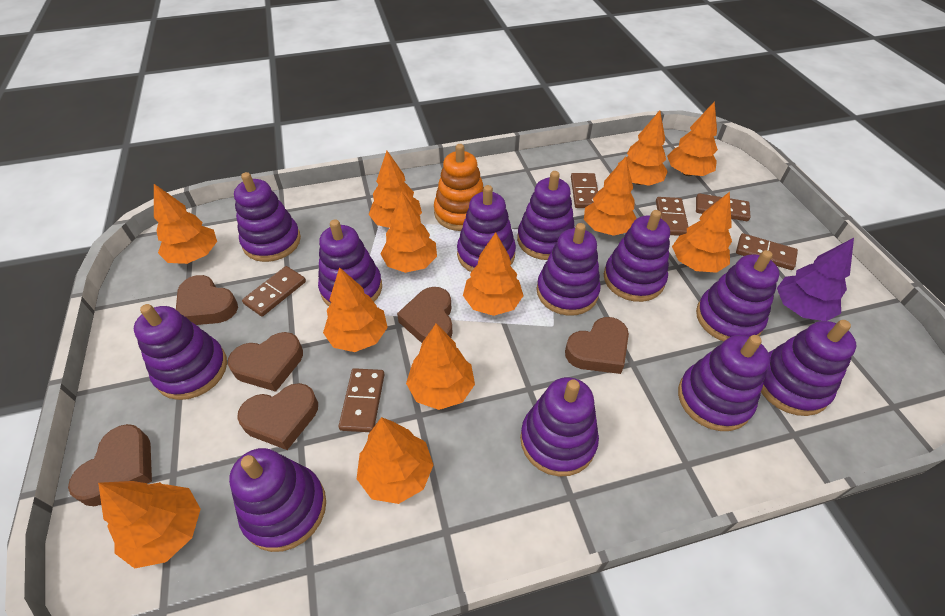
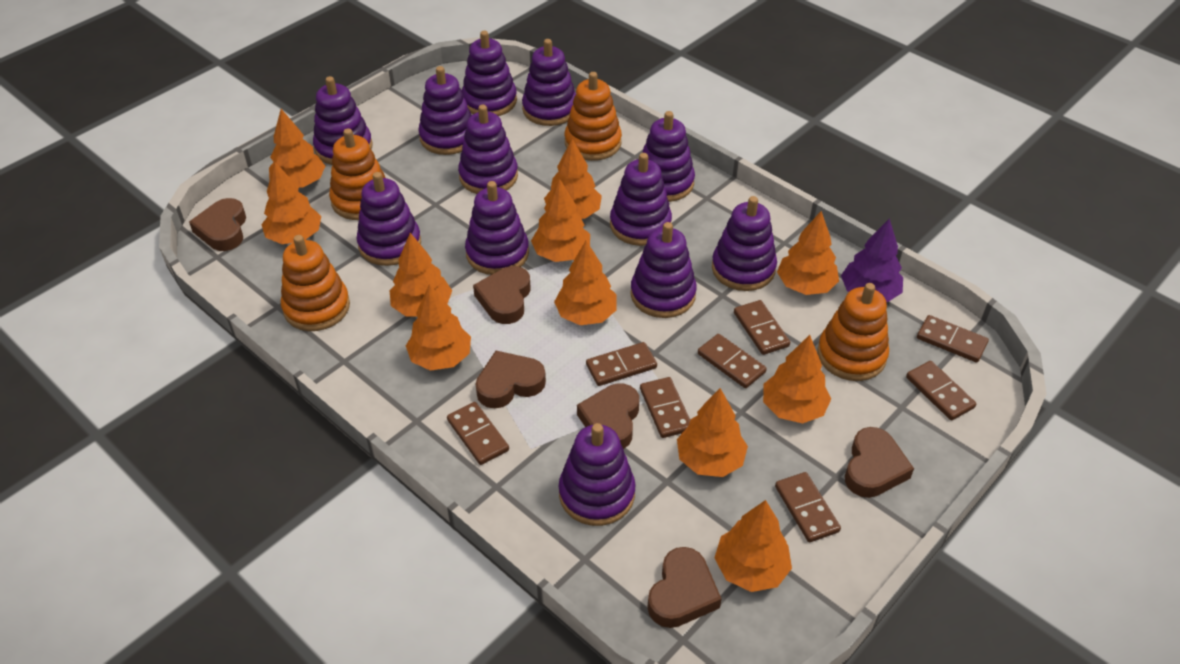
brown domino: 6 -> 8
orange stacking toy: 1 -> 4
orange tree: 12 -> 11

